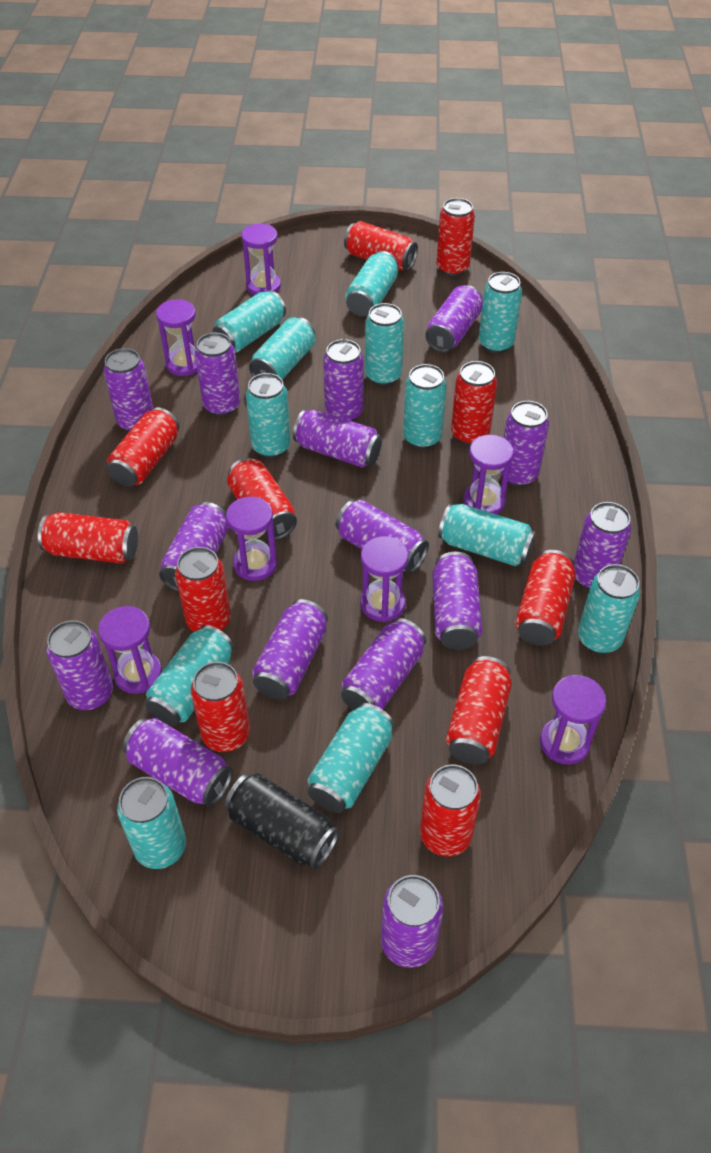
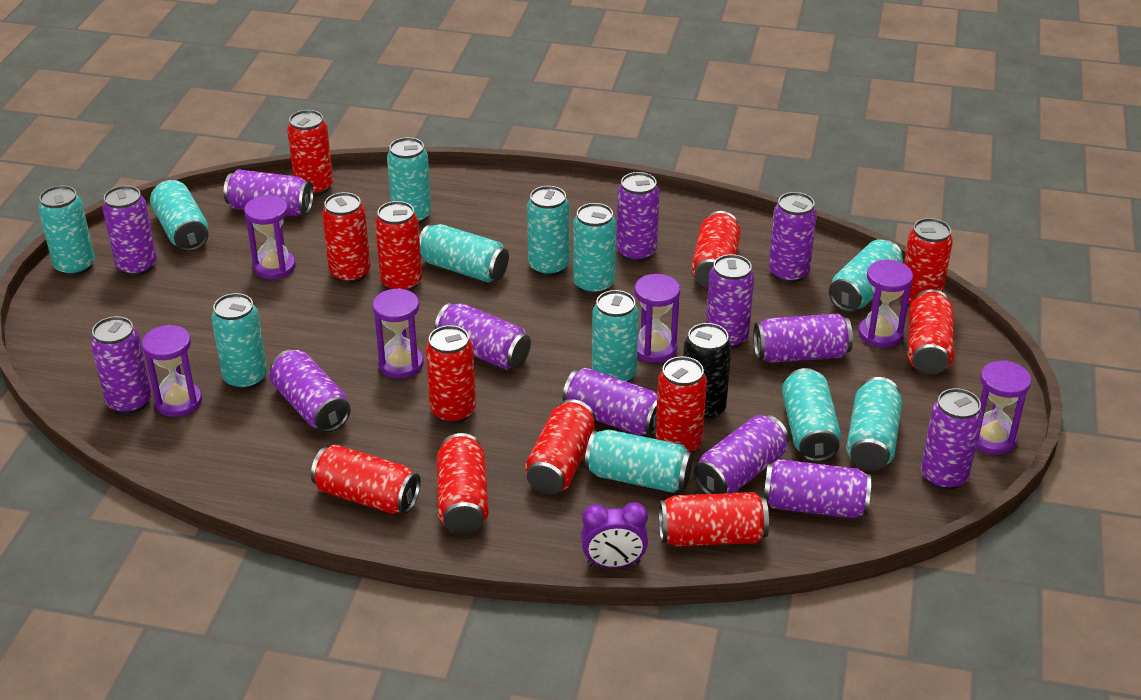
purple can: 15 -> 13
purple clock: 0 -> 1
purple hourglass: 7 -> 6
red can: 11 -> 12

